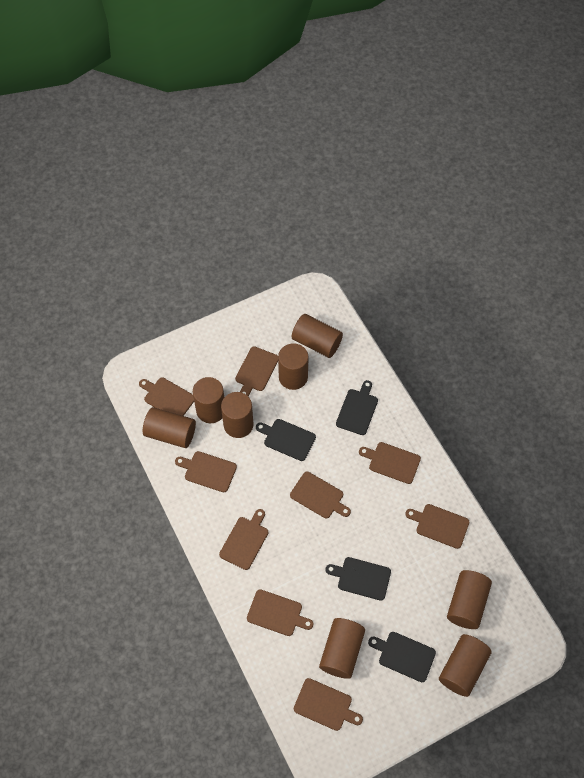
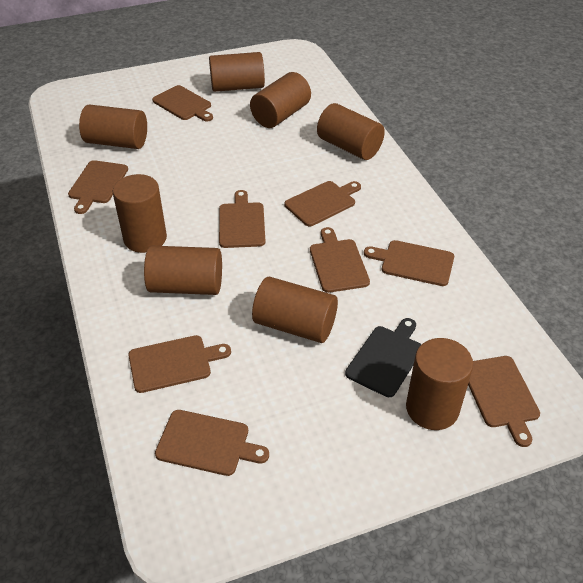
black cutting board: 4 -> 1

